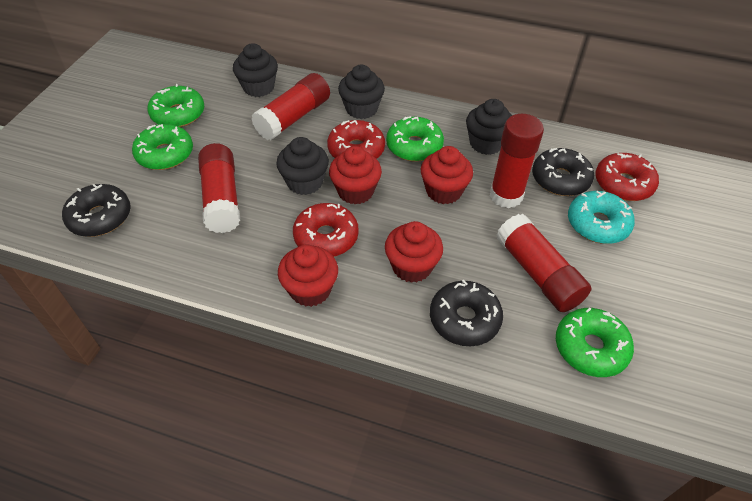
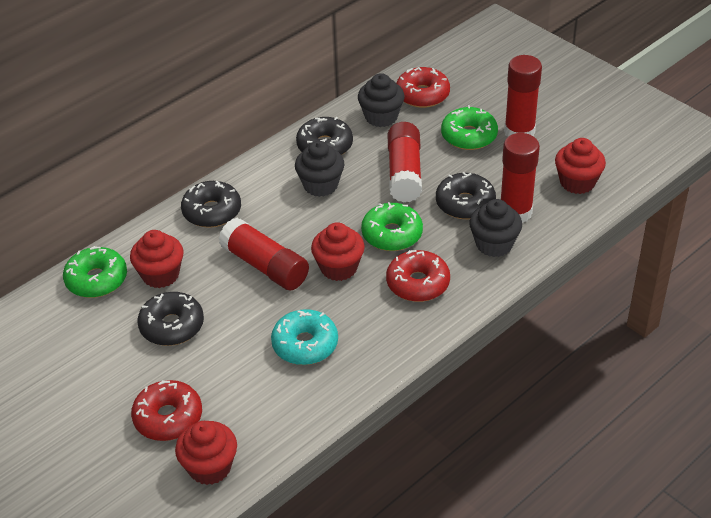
black cupcake: 4 -> 3
black donut: 3 -> 4
green donut: 4 -> 3

